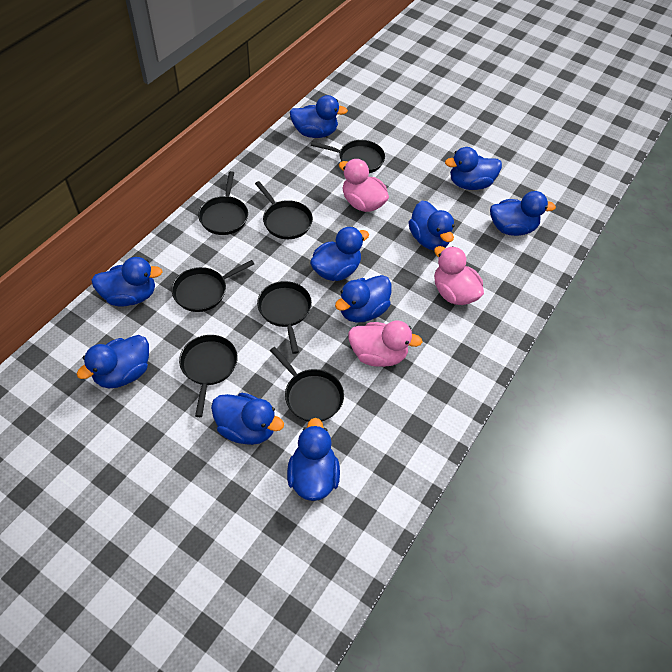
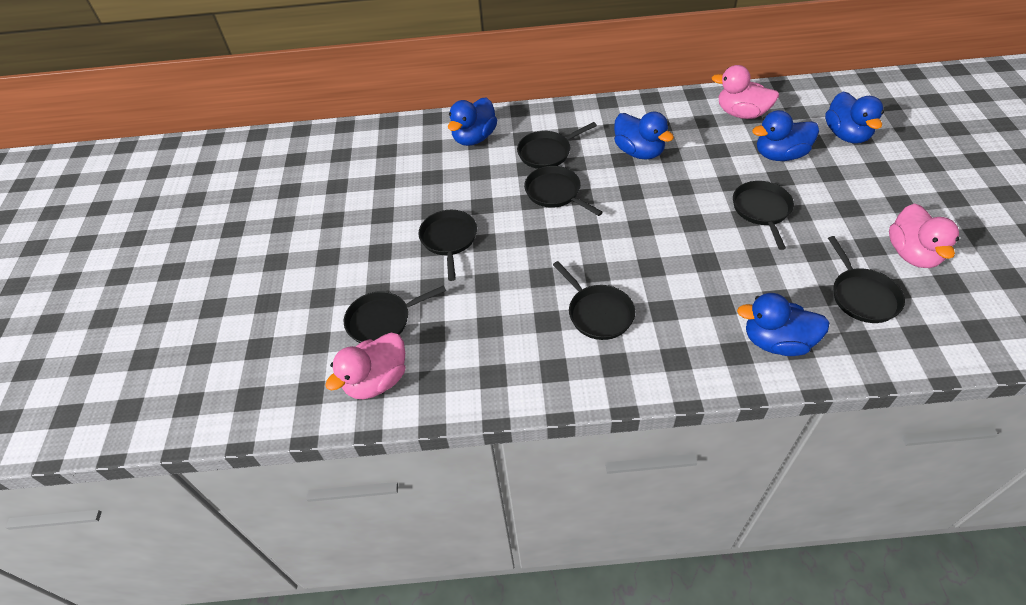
blue duck: 10 -> 5

